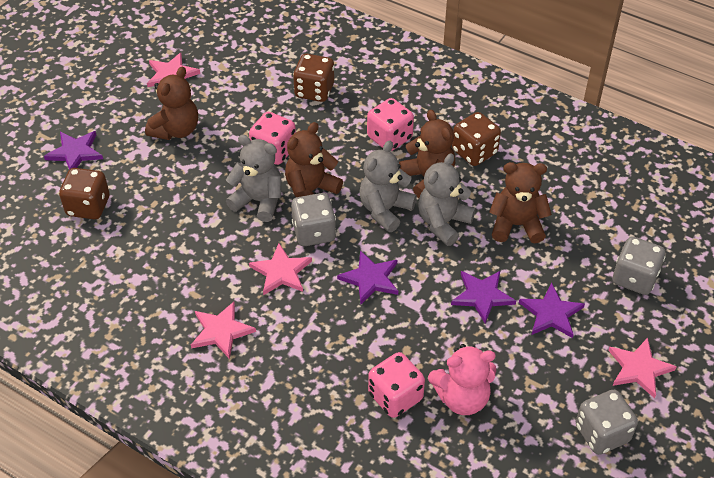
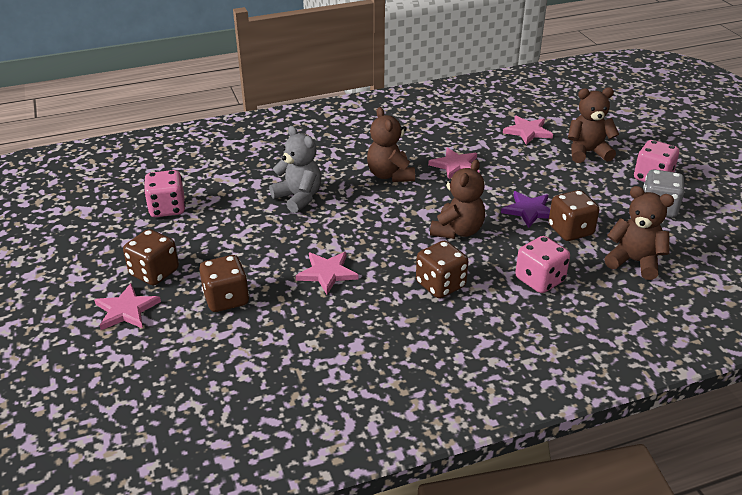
brown dice: 3 -> 4
grey dice: 3 -> 1
grey teddy bear: 3 -> 1
pink teddy bear: 1 -> 0
purple star: 4 -> 1

